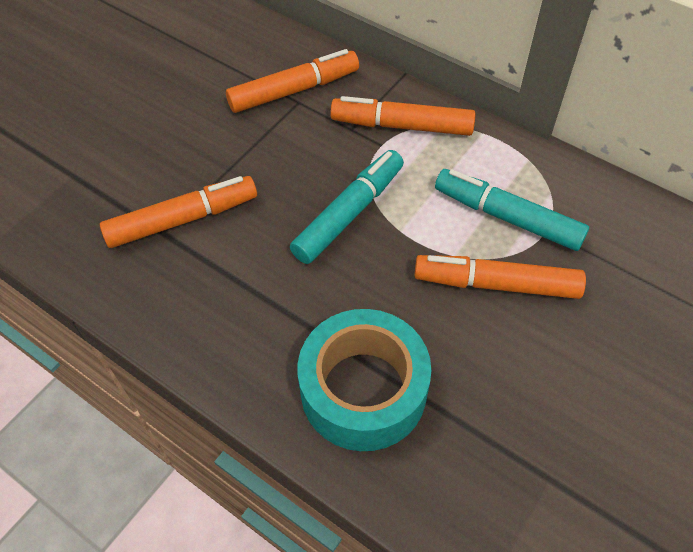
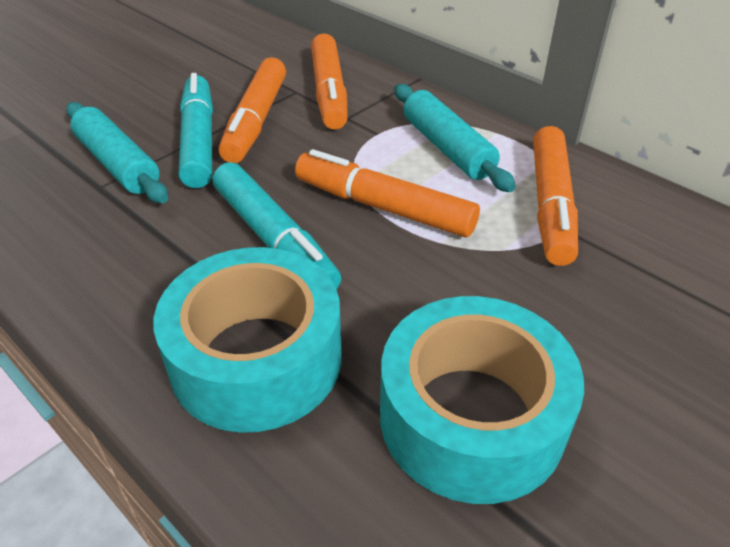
turquoise rolling pin: 0 -> 2
turquoise tape: 1 -> 2

